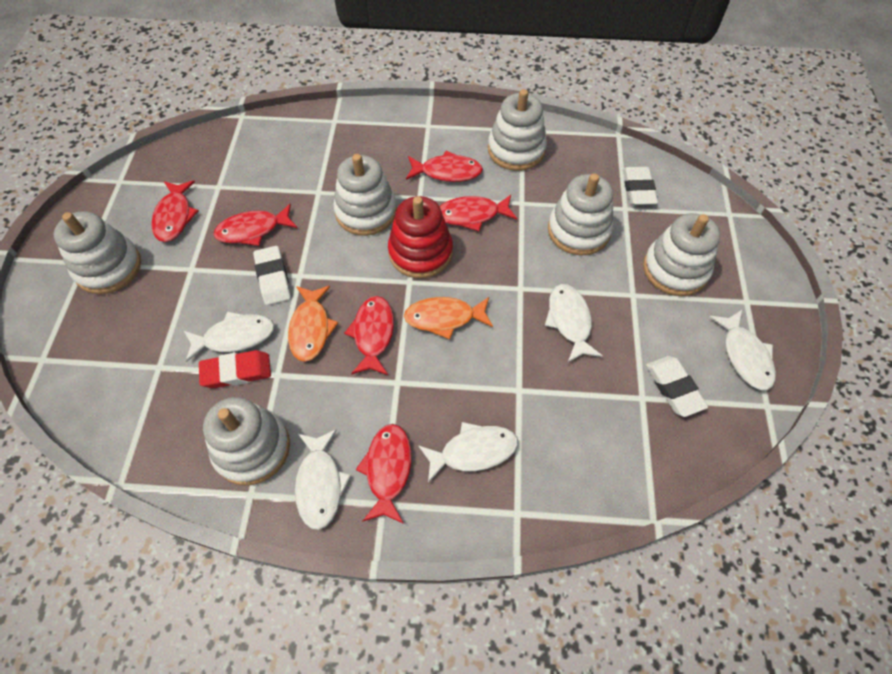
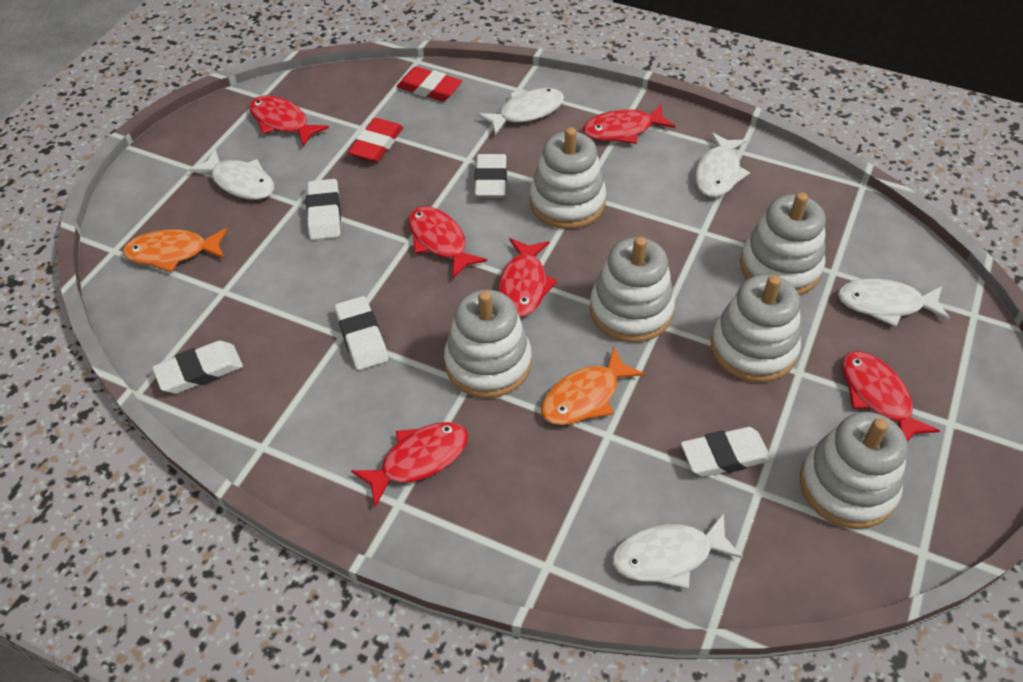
red eraser: 1 -> 2
red stacking toy: 1 -> 0
white eraser: 3 -> 5

